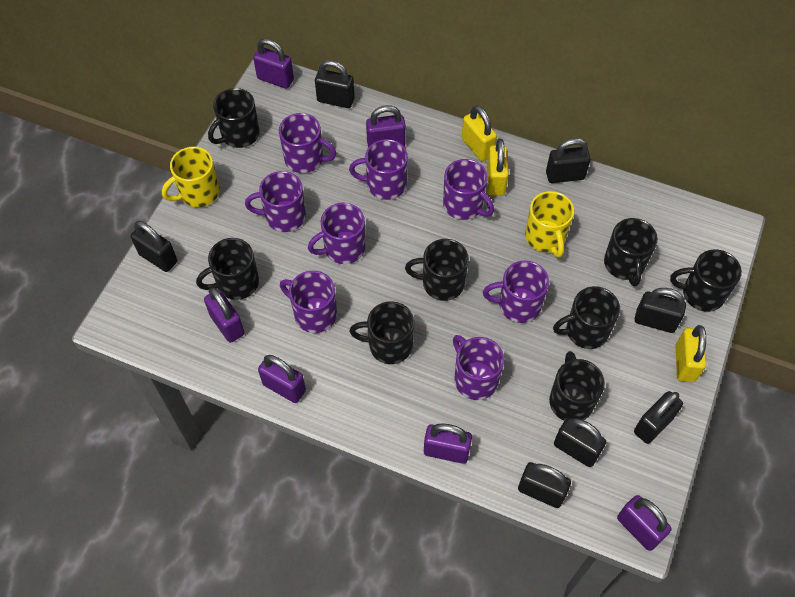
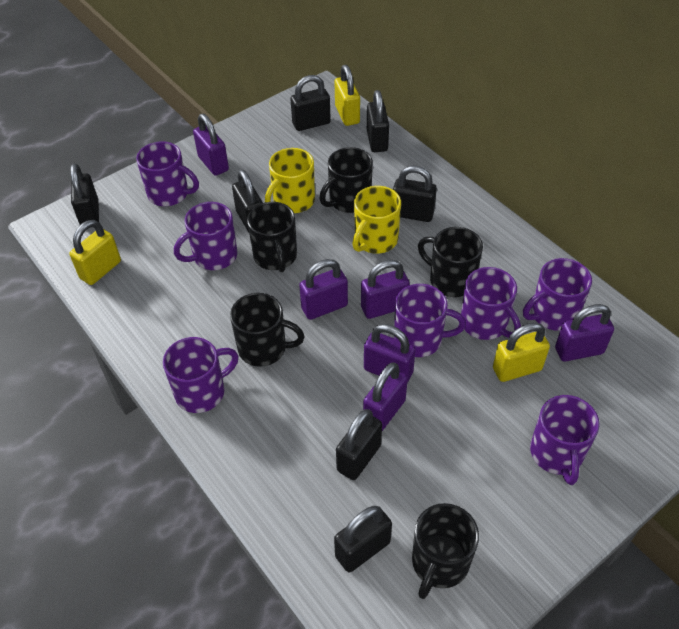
black mug: 8 -> 5
purple mug: 8 -> 7

